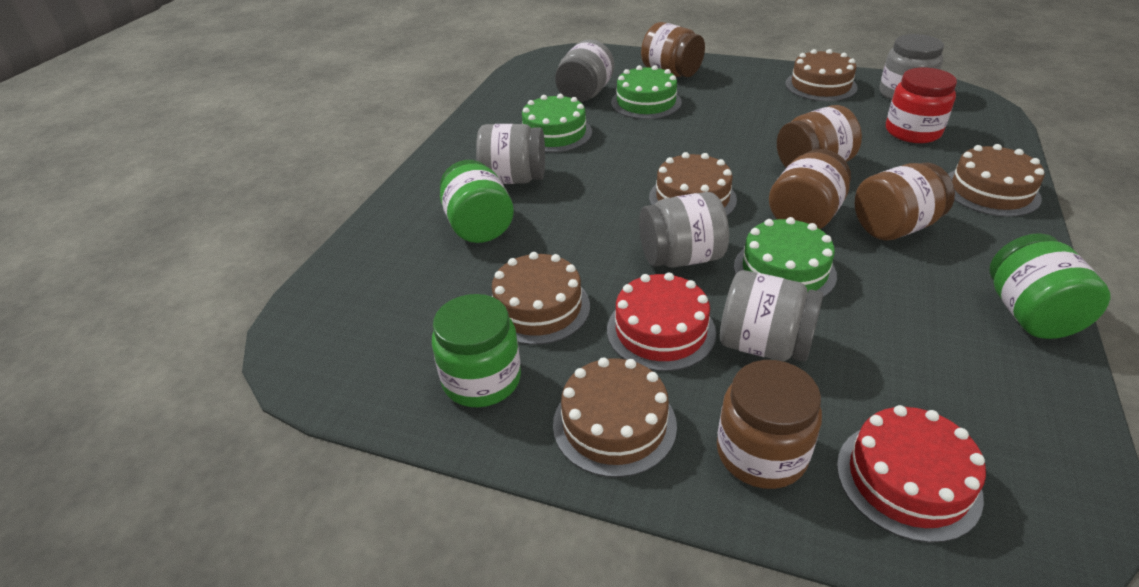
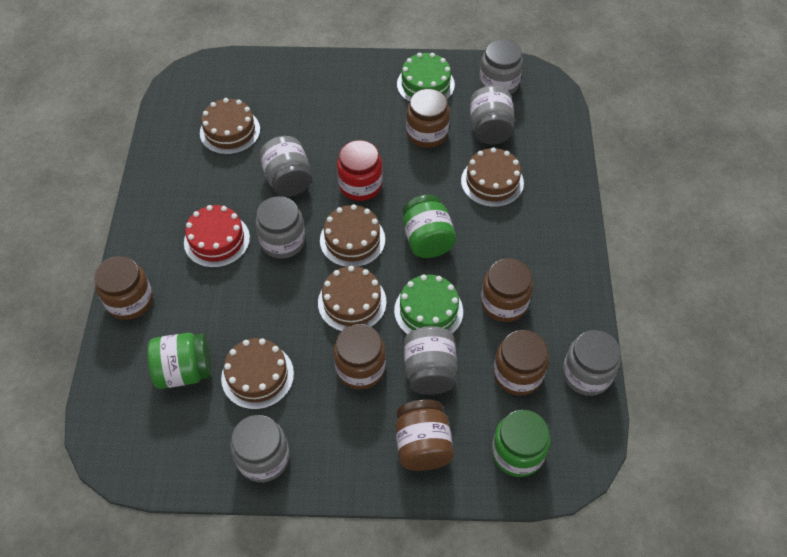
brown jar: 5 -> 6
green cake: 3 -> 2
grey jar: 5 -> 7
red cake: 2 -> 1

